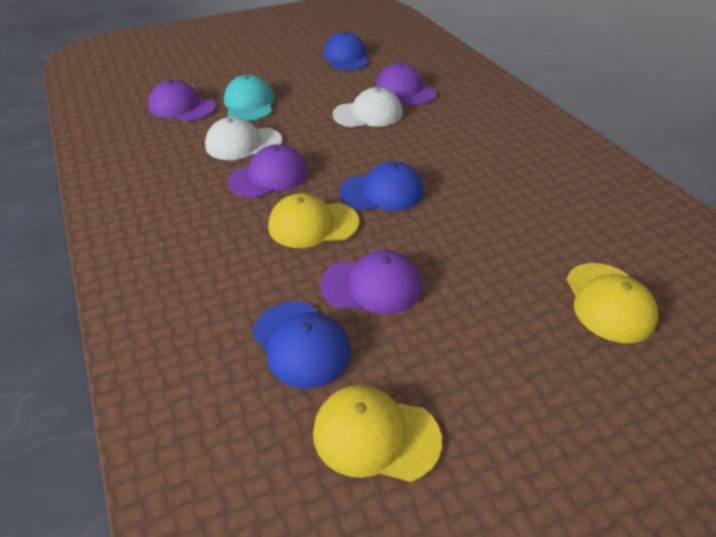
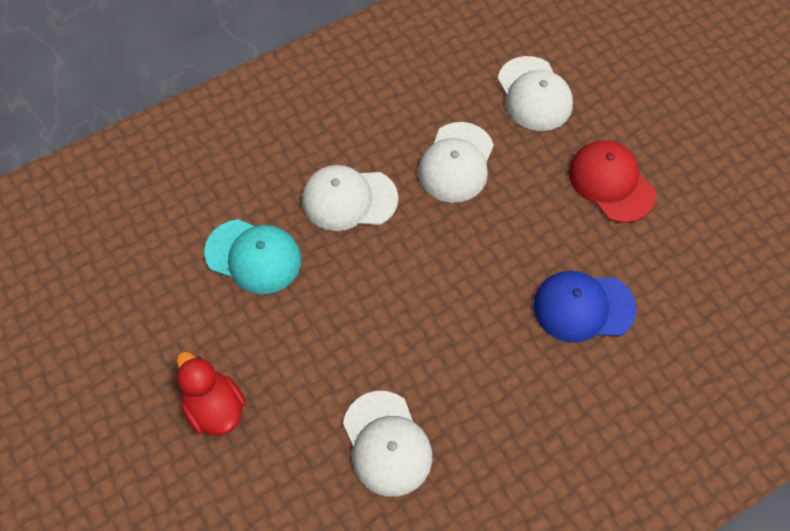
blue cap: 3 -> 1
purple cap: 4 -> 0
red cap: 0 -> 1
red duck: 0 -> 1
white cap: 2 -> 4
yellow cap: 3 -> 0

